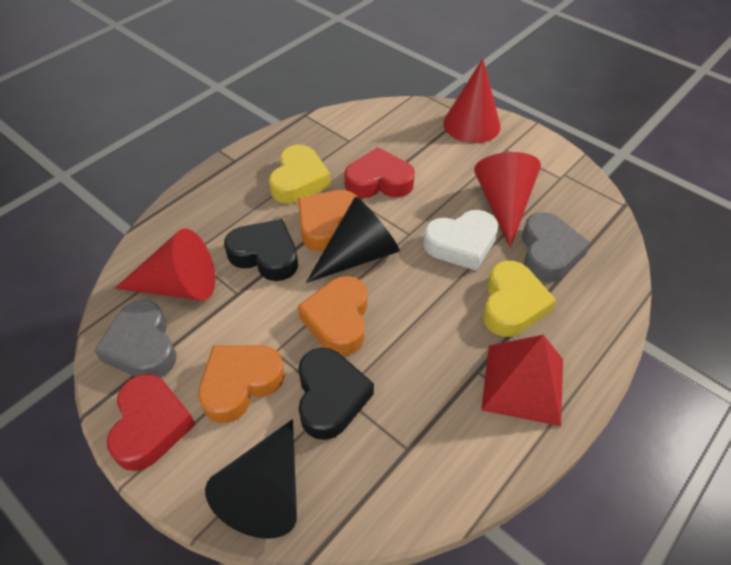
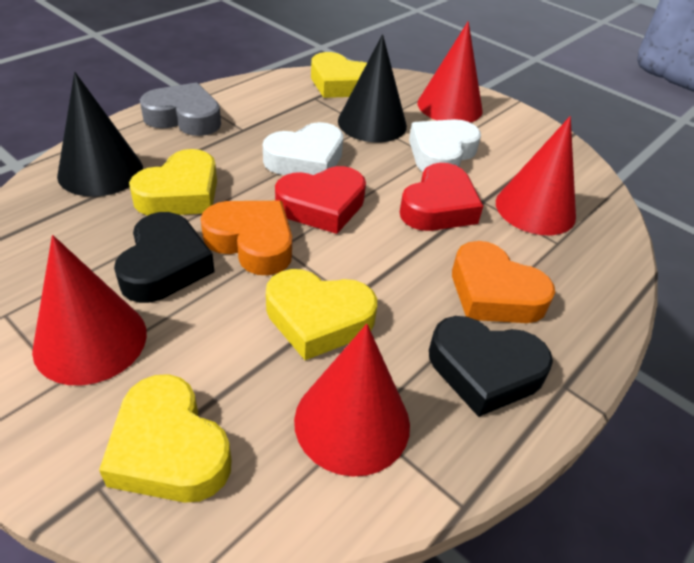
grey heart: 2 -> 1
orange heart: 3 -> 2
red cone: 3 -> 4
red pyramid: 1 -> 0
white heart: 1 -> 2
yellow heart: 2 -> 4

